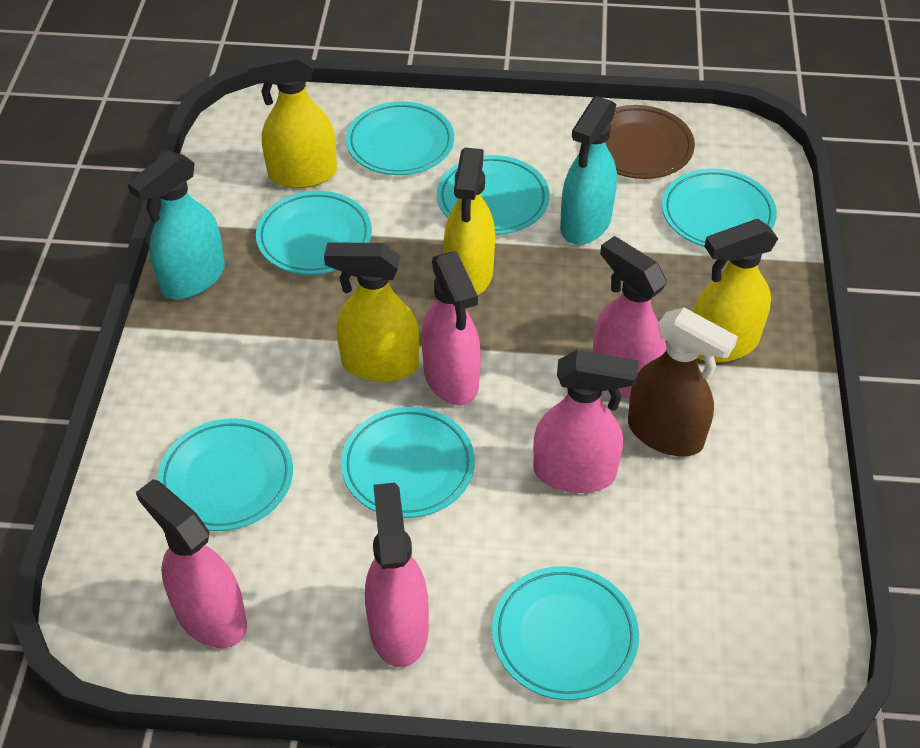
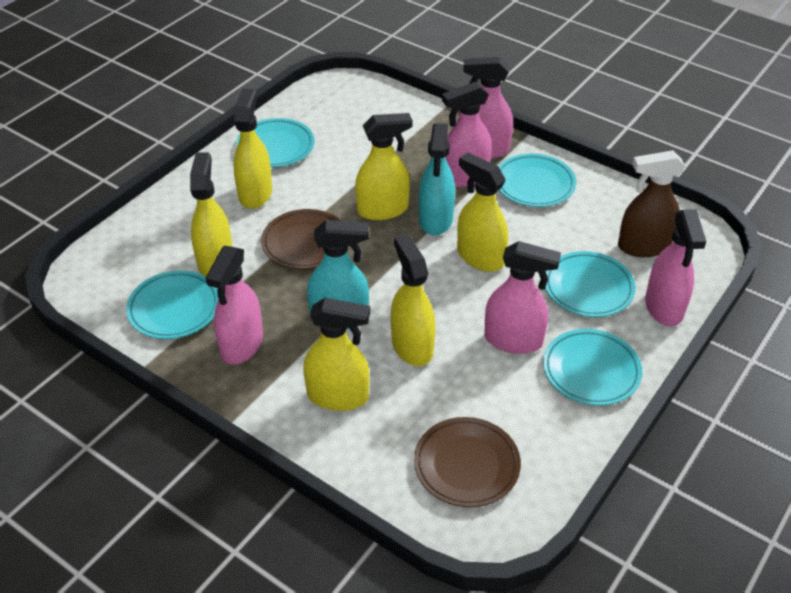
brown plate: 1 -> 2
turquoise plate: 7 -> 5
yellow spray bottle: 4 -> 6

